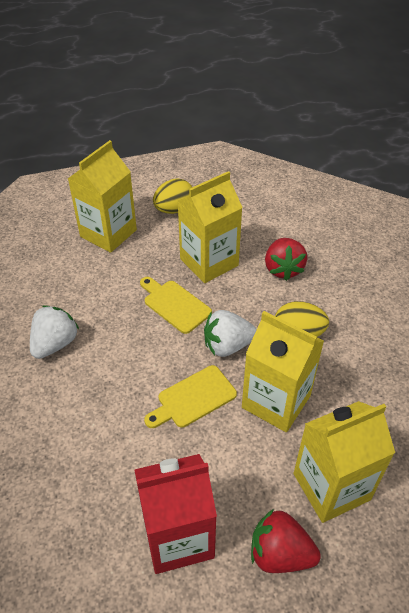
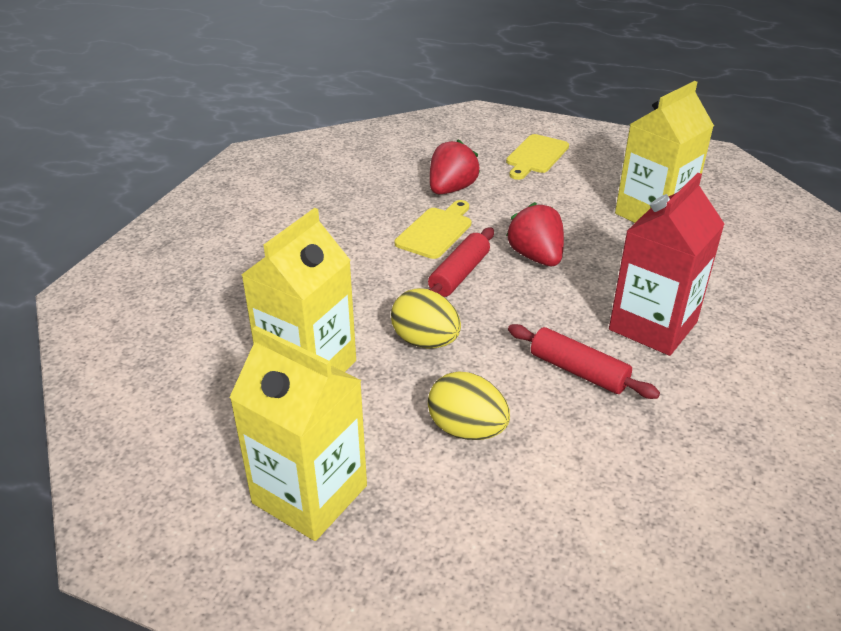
red rolling pin: 0 -> 2
white strawberry: 2 -> 0
yellow carton: 4 -> 3

